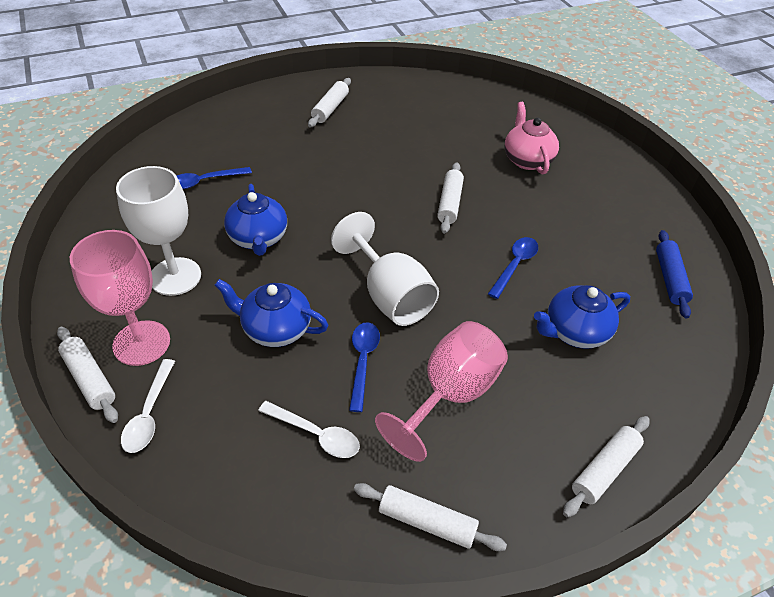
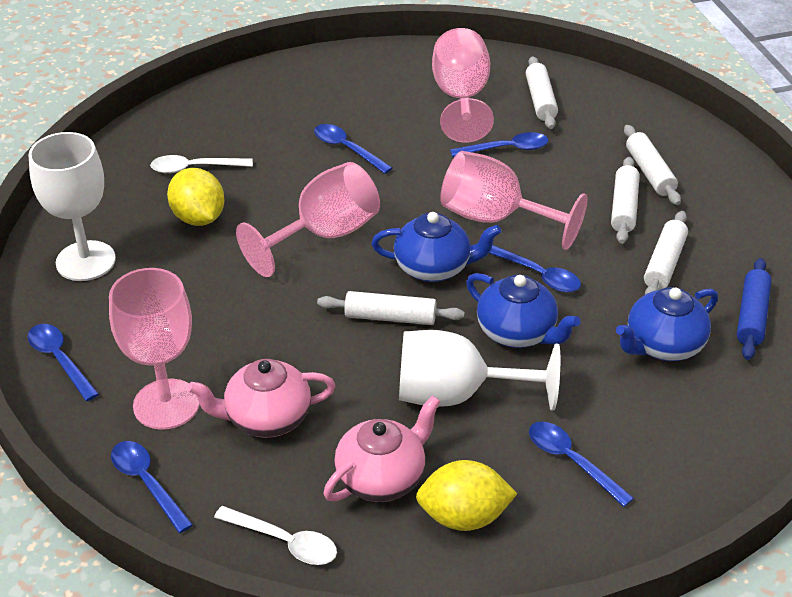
blue spoon: 3 -> 6
pink goblet: 2 -> 4
pink teapot: 1 -> 2
yellow lemon: 0 -> 2

